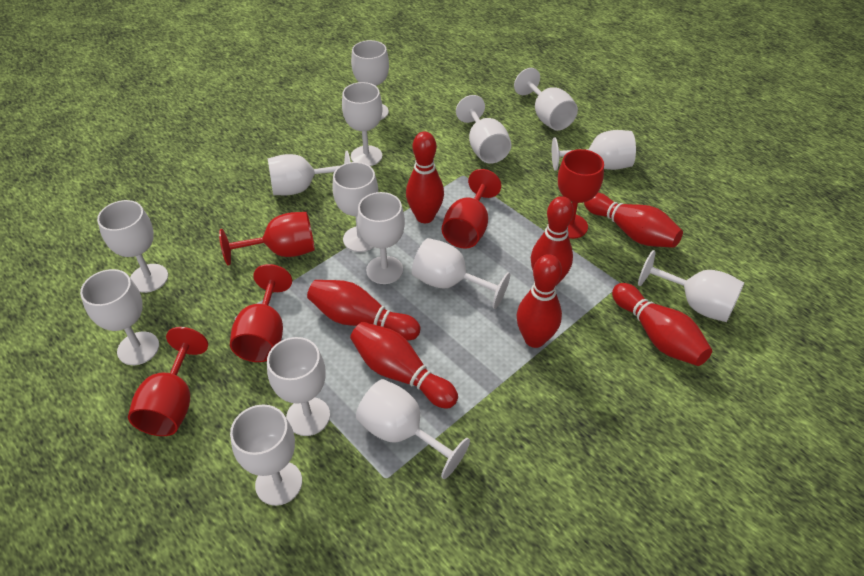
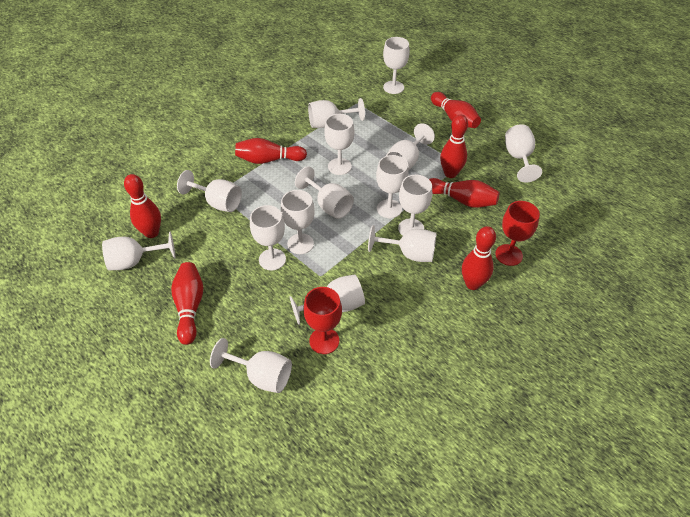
red goblet: 5 -> 2

